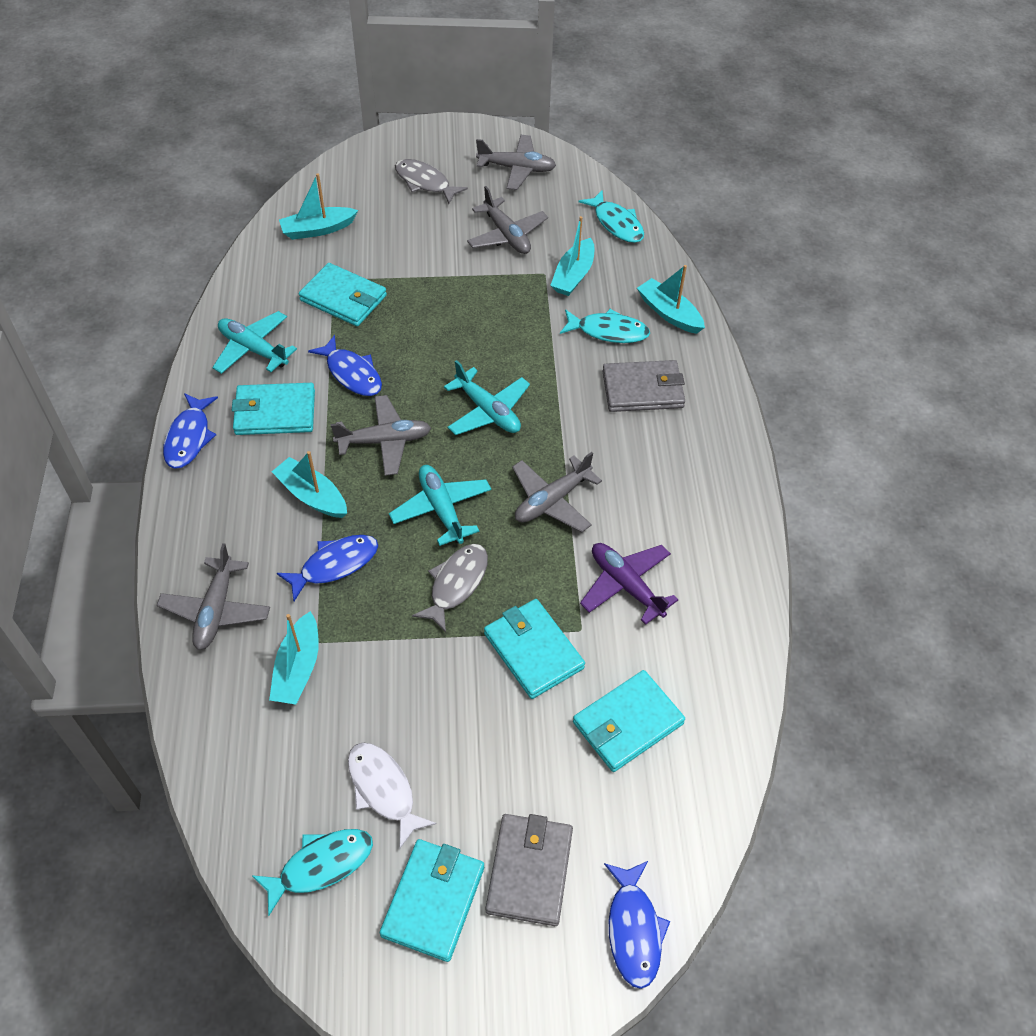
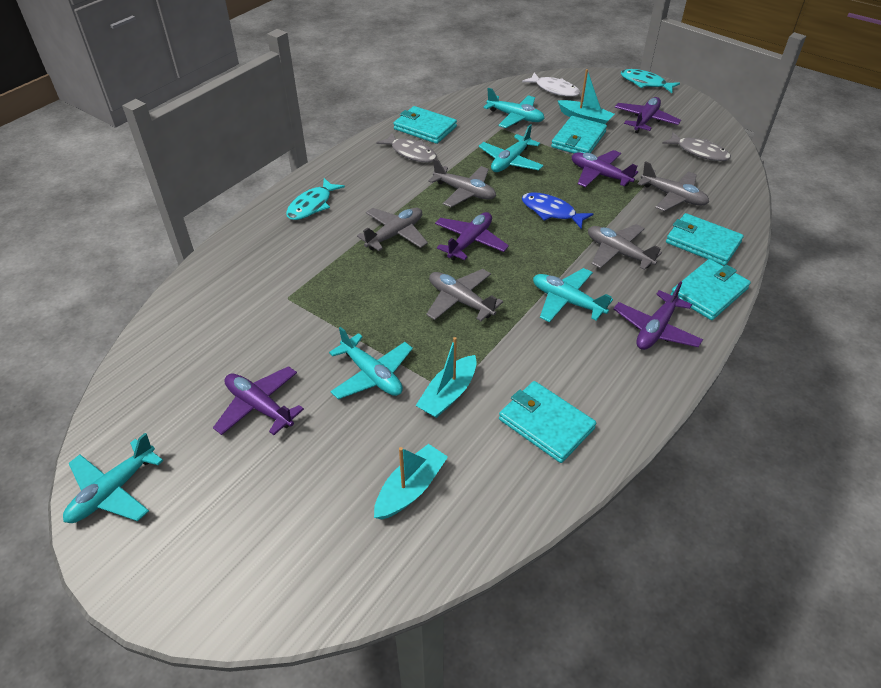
blue fish: 4 -> 1
grey wallet: 2 -> 0
purple plane: 1 -> 5
turquoise boat: 5 -> 3
turquoise fish: 3 -> 2
turquoise plane: 3 -> 5

